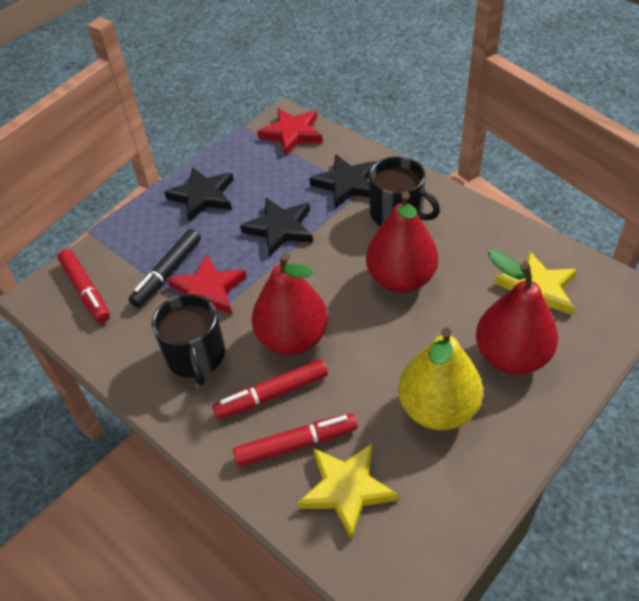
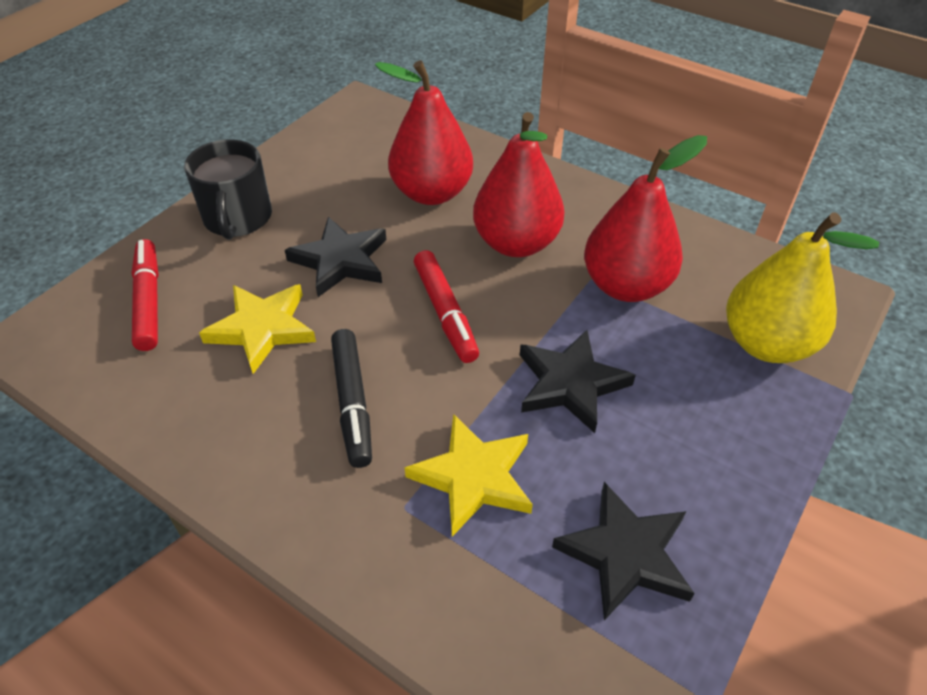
black mug: 2 -> 1
red marker: 3 -> 2
red star: 2 -> 0

